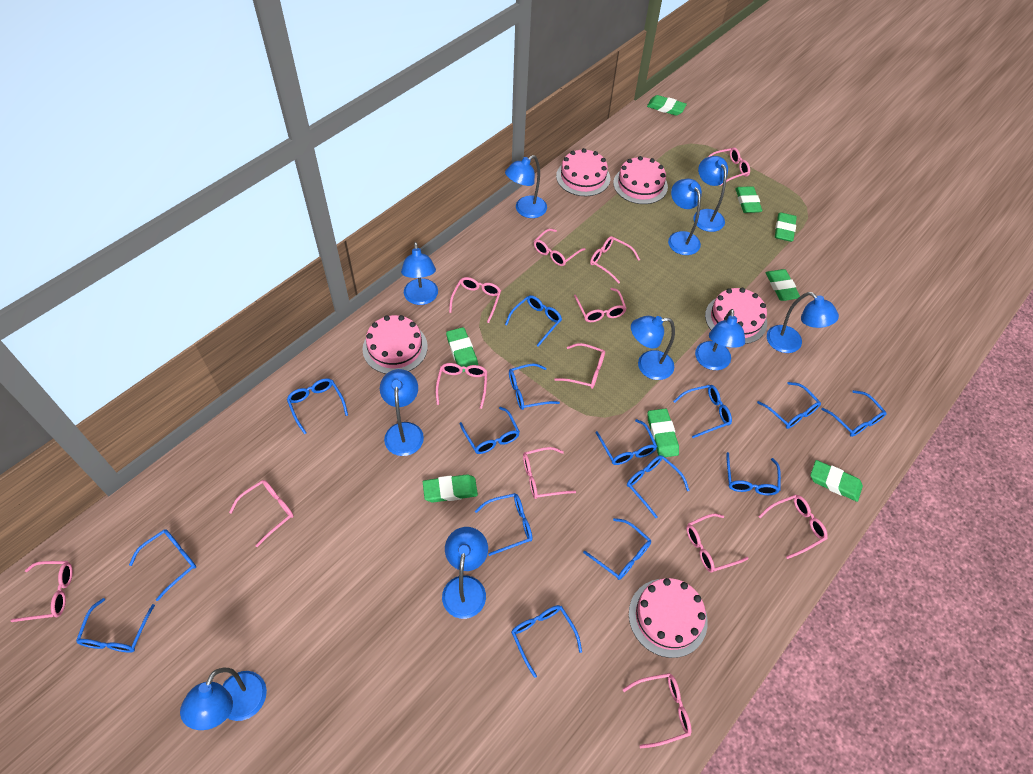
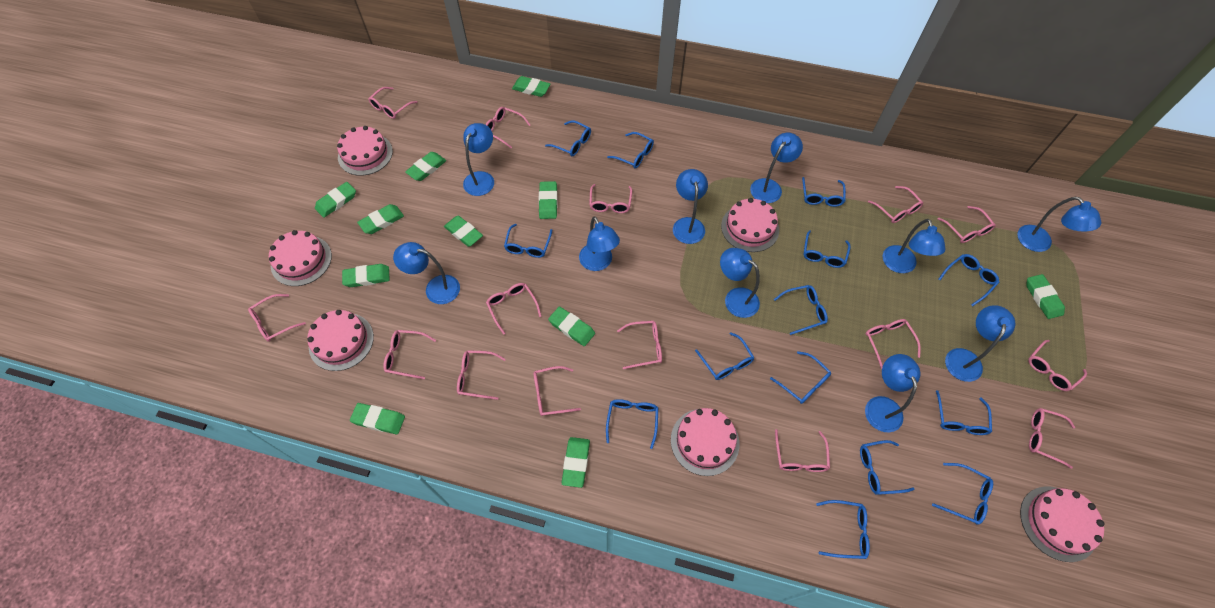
blue glasses: 15 -> 14
green eraser: 8 -> 11
pink cake: 5 -> 6
pink glasses: 13 -> 15

